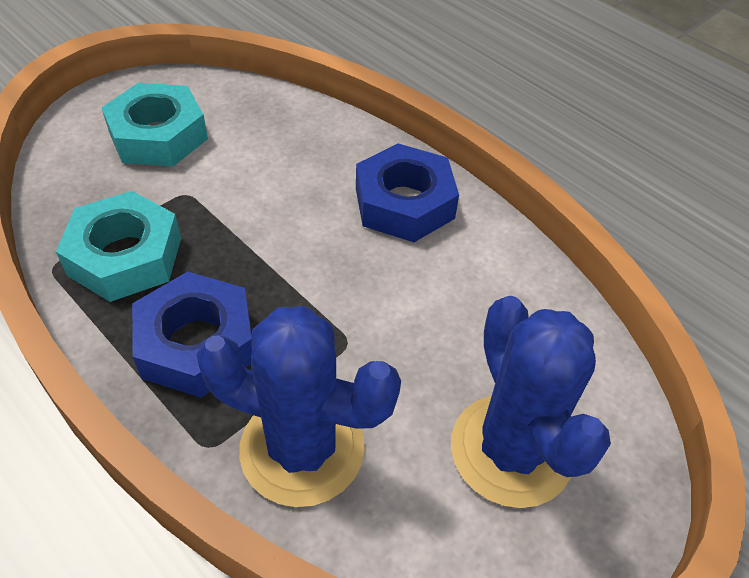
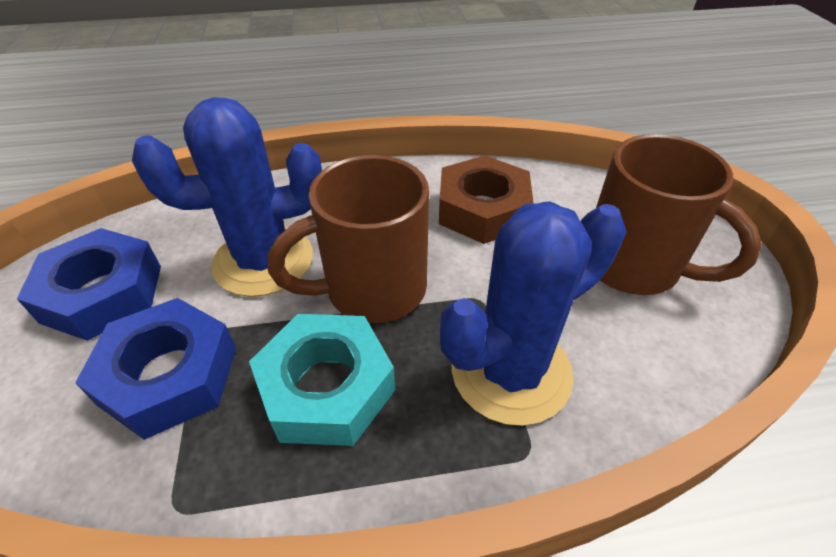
brown mug: 0 -> 2
brown nut: 0 -> 1
turquoise nut: 2 -> 1

